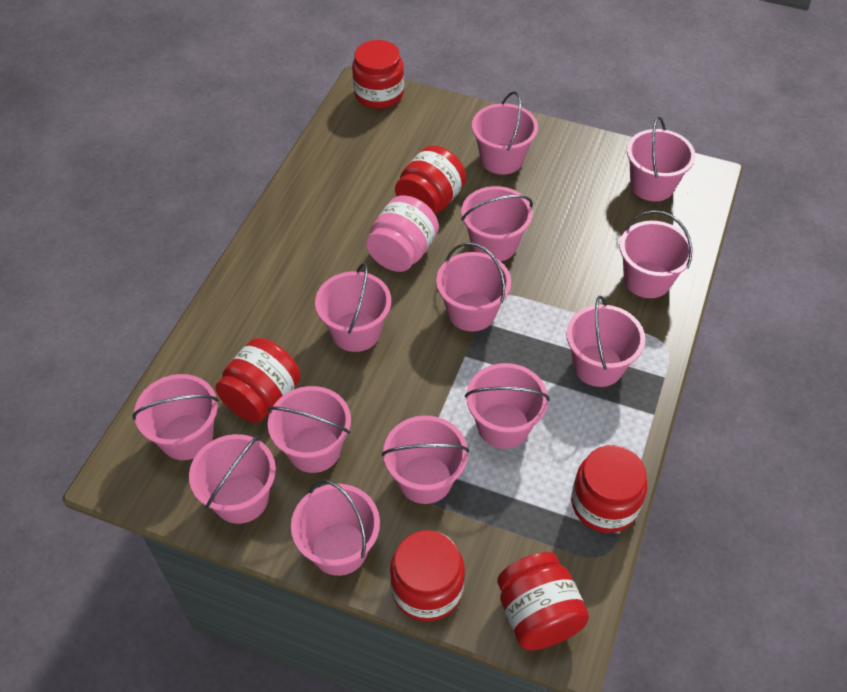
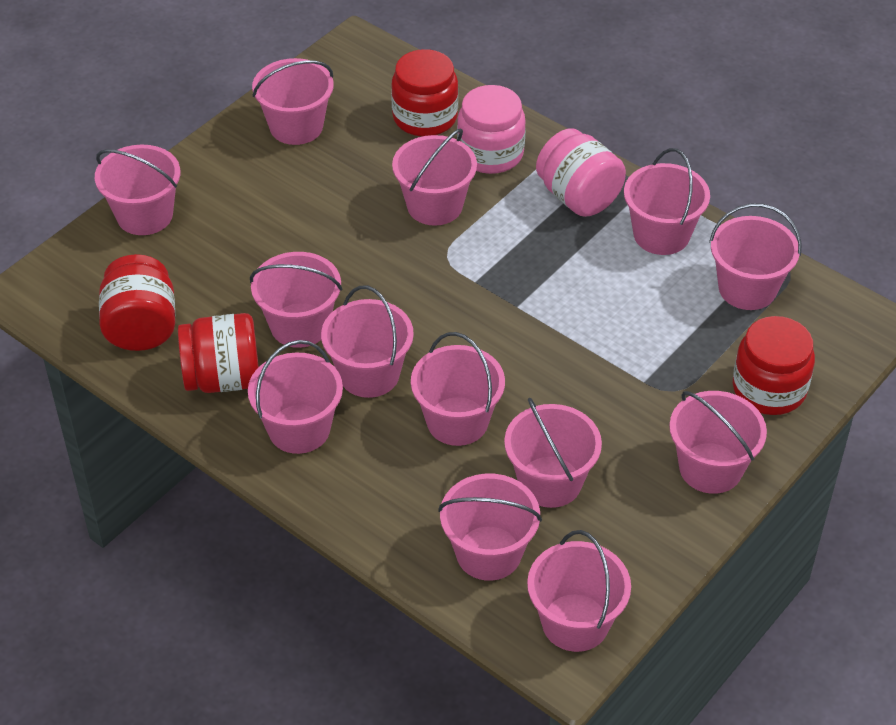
pink jar: 1 -> 2
red jar: 6 -> 4

